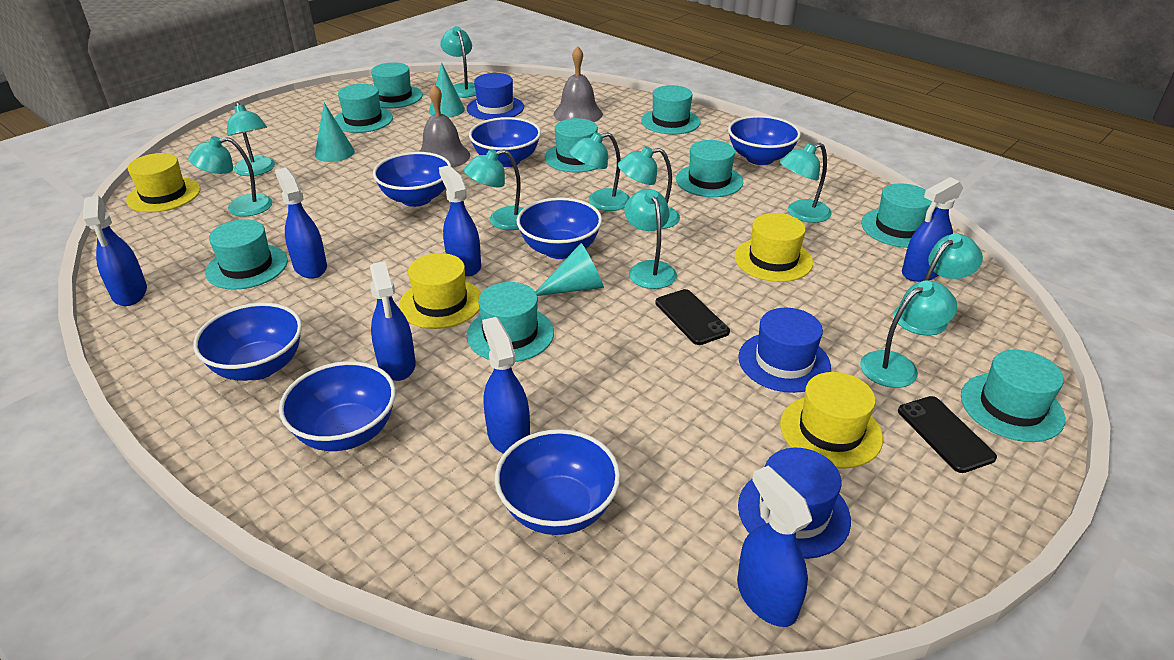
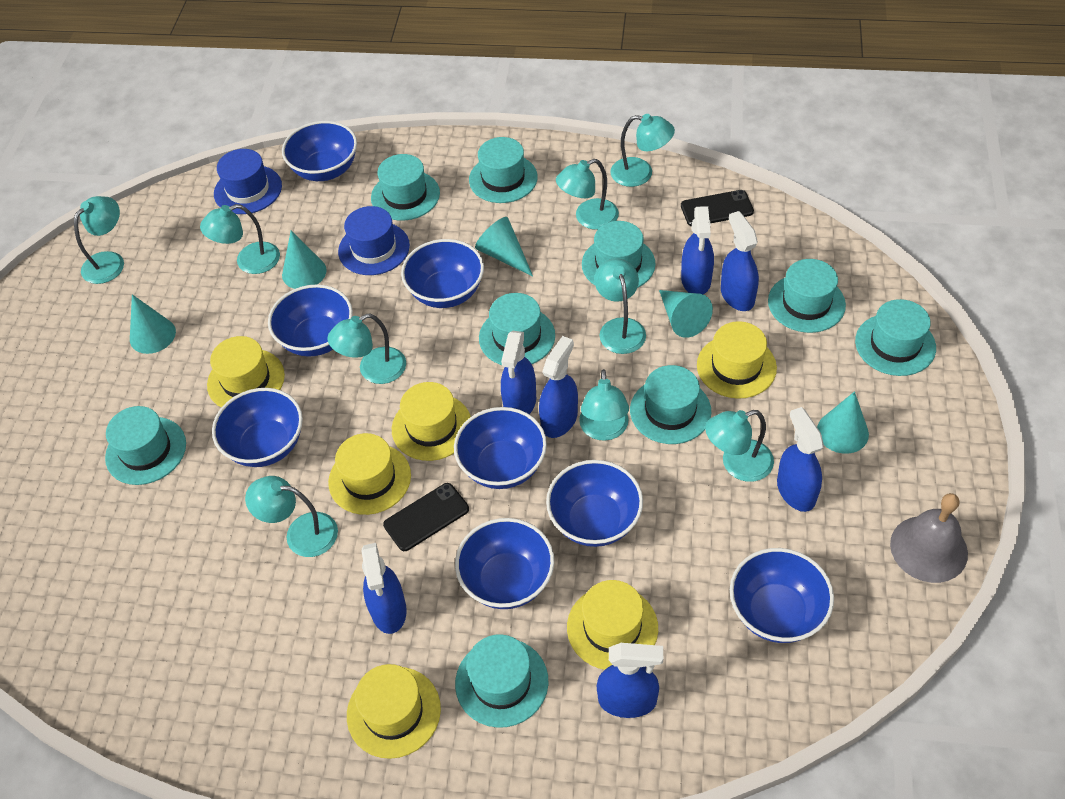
blue bowl: 7 -> 8
blue hat: 3 -> 2
grey bell: 2 -> 1
turquoise cone: 3 -> 5
turquoise lamp: 10 -> 9
yellow hat: 4 -> 6

